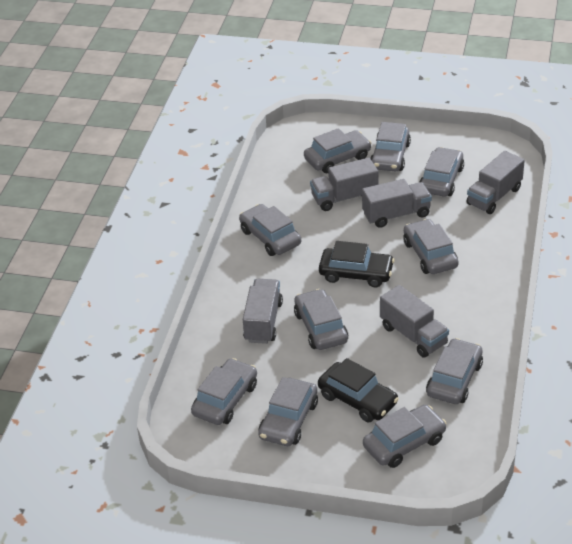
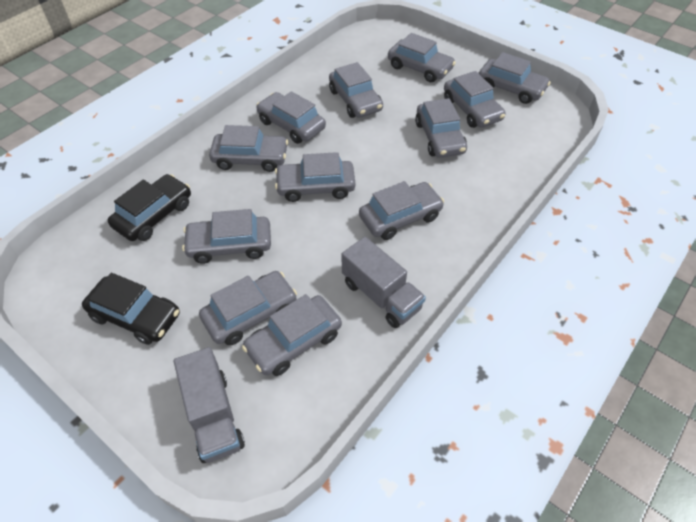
grey car: 10 -> 12
grey truck: 5 -> 2

